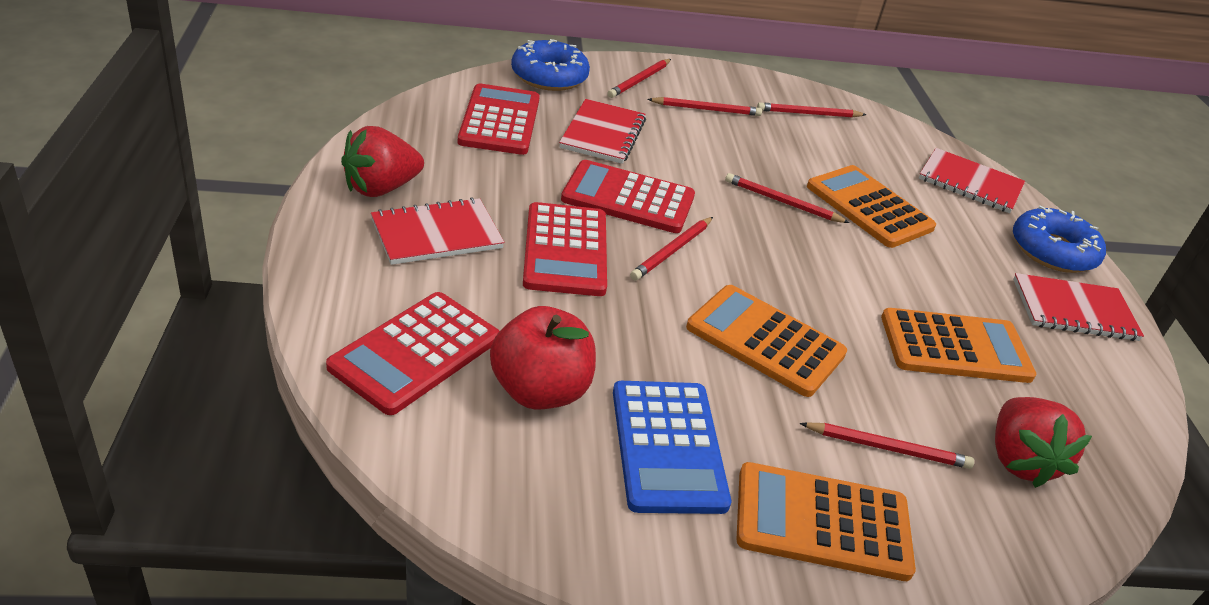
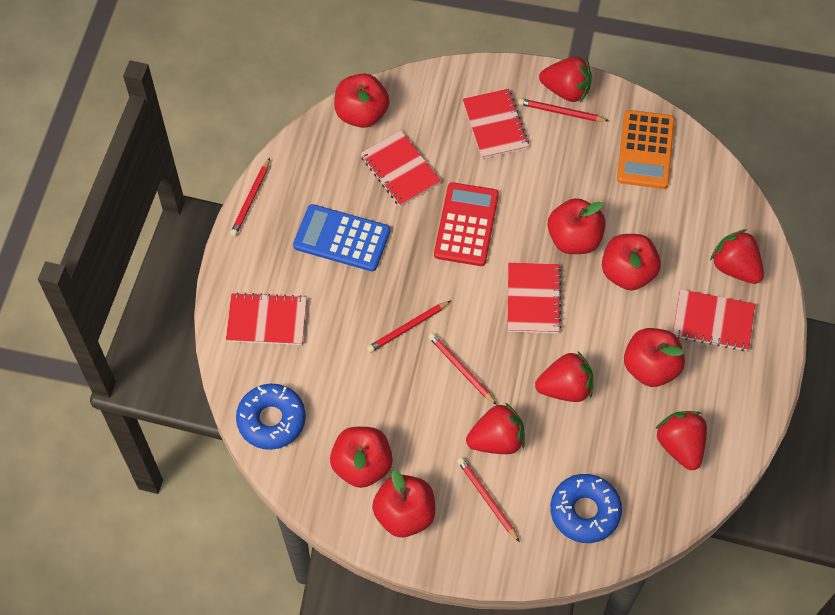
orange calculator: 4 -> 1
red apple: 1 -> 6
red calculator: 4 -> 1
red notebook: 4 -> 5
red pencil: 6 -> 5
red strawberry: 2 -> 5

